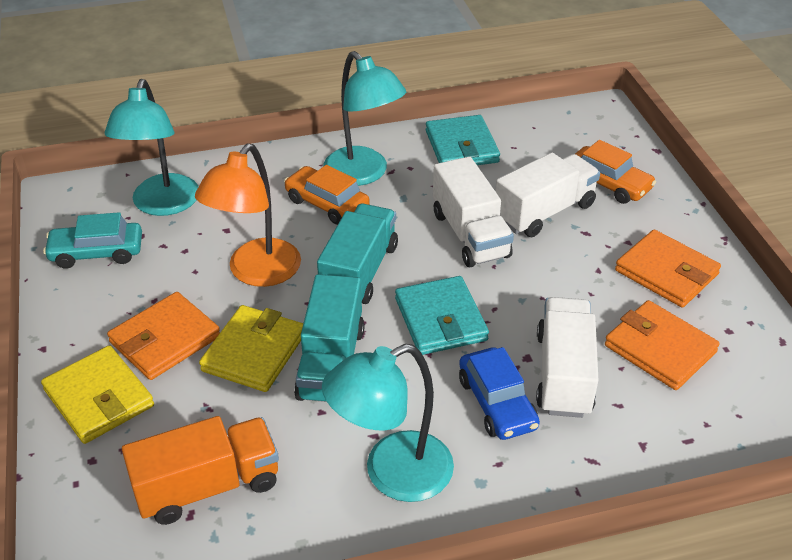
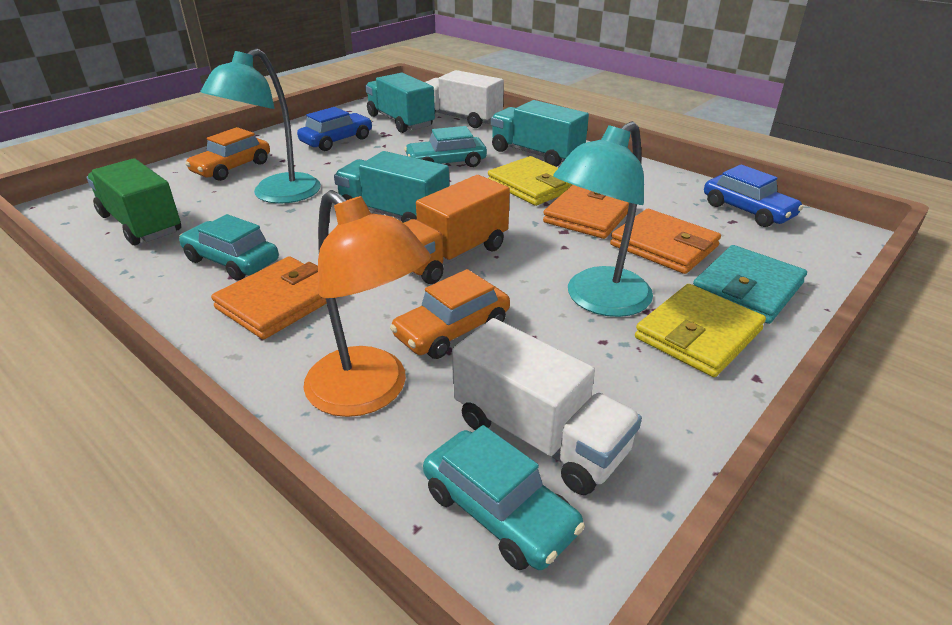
blue car: 1 -> 2
green truck: 0 -> 1
turquoise car: 1 -> 3
turquoise lamp: 3 -> 2
turquoise truck: 2 -> 3
turquoise wallet: 2 -> 1
white truck: 3 -> 2

